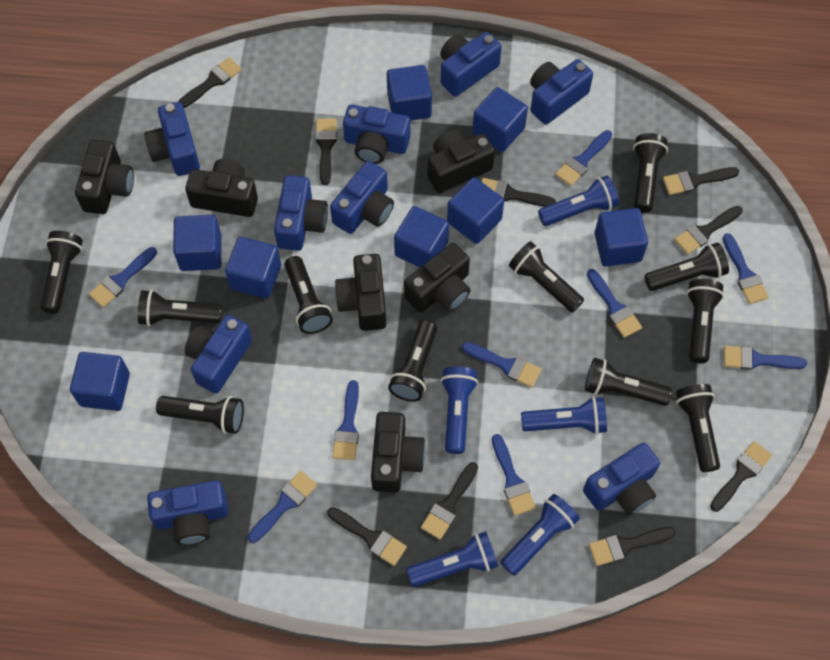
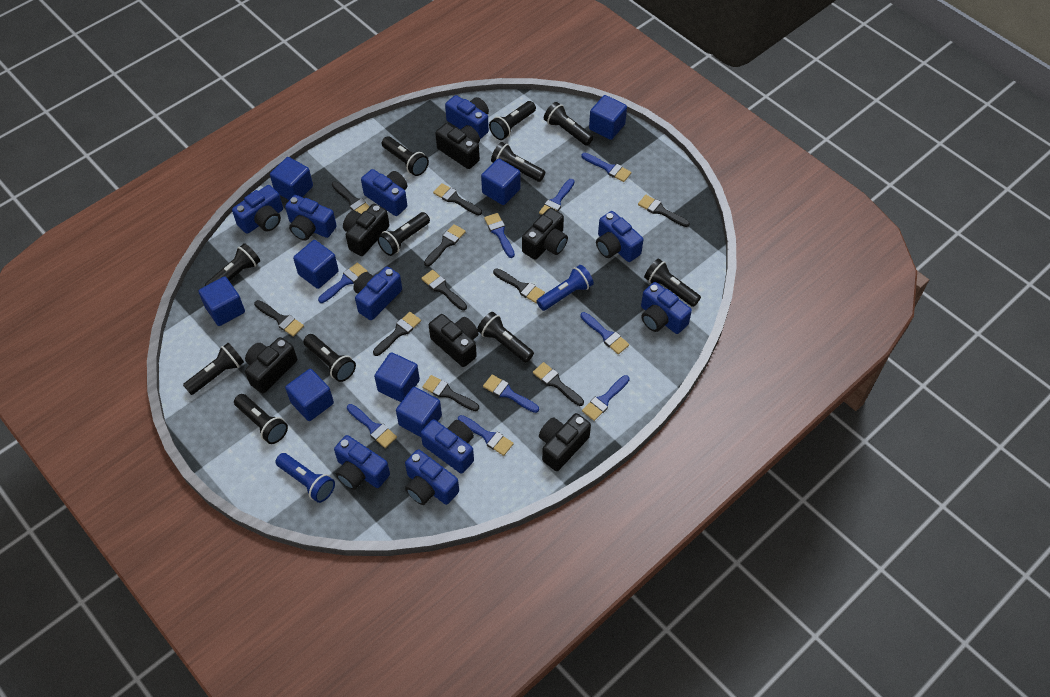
black brush: 9 -> 10
blue camera: 9 -> 10
blue flashlight: 5 -> 2

